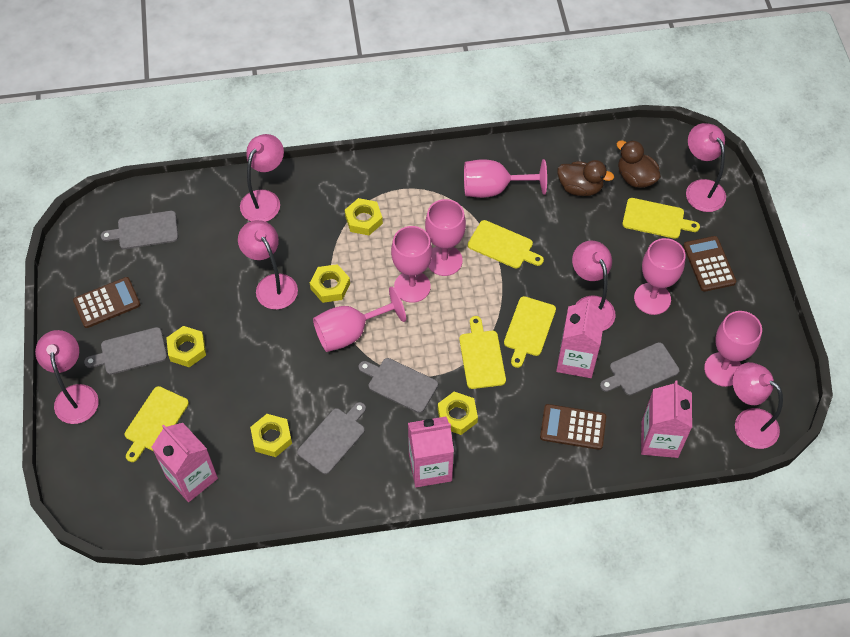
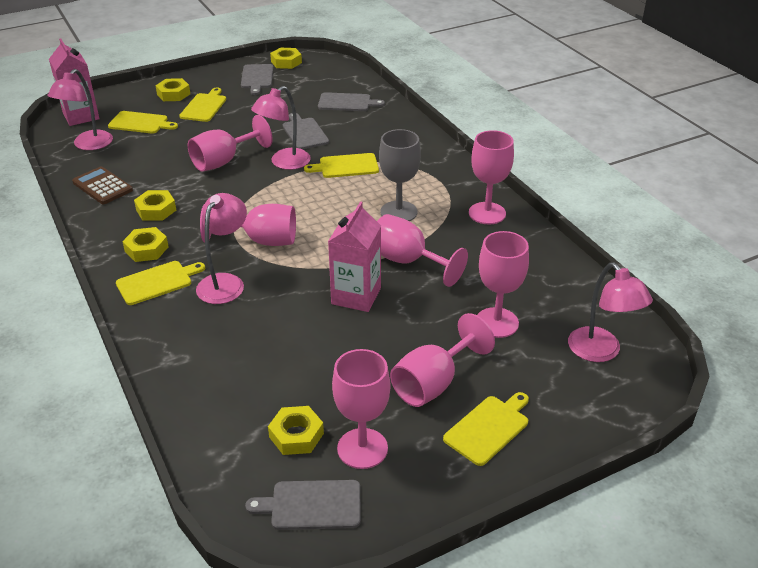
brown calculator: 3 -> 1
brown duck: 2 -> 0
grey cutting board: 5 -> 4
grey goblet: 0 -> 1
pink carton: 4 -> 2
pink goblet: 6 -> 7
pink lamp: 6 -> 4

